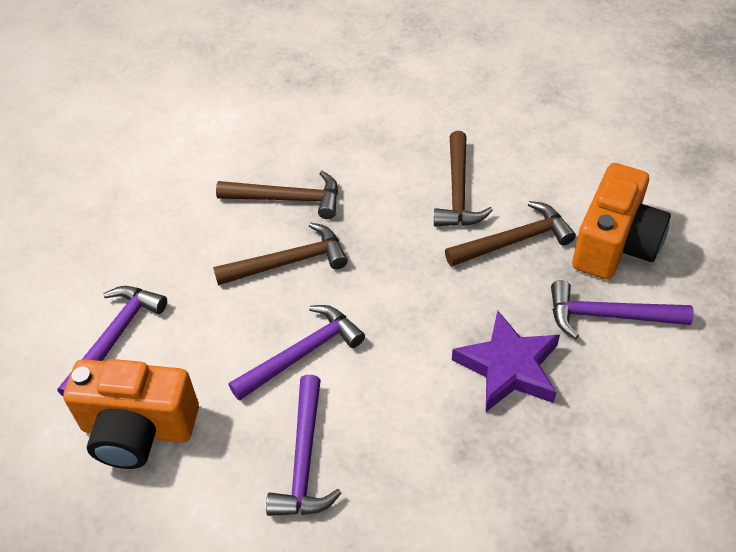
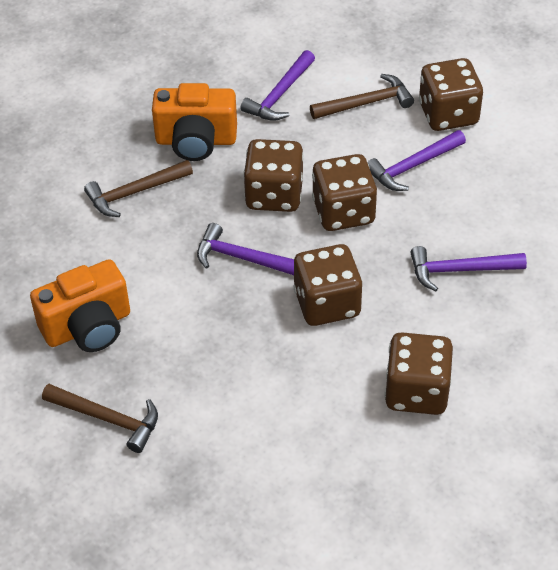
brown dice: 0 -> 5
brown hammer: 4 -> 3
purple star: 1 -> 0

